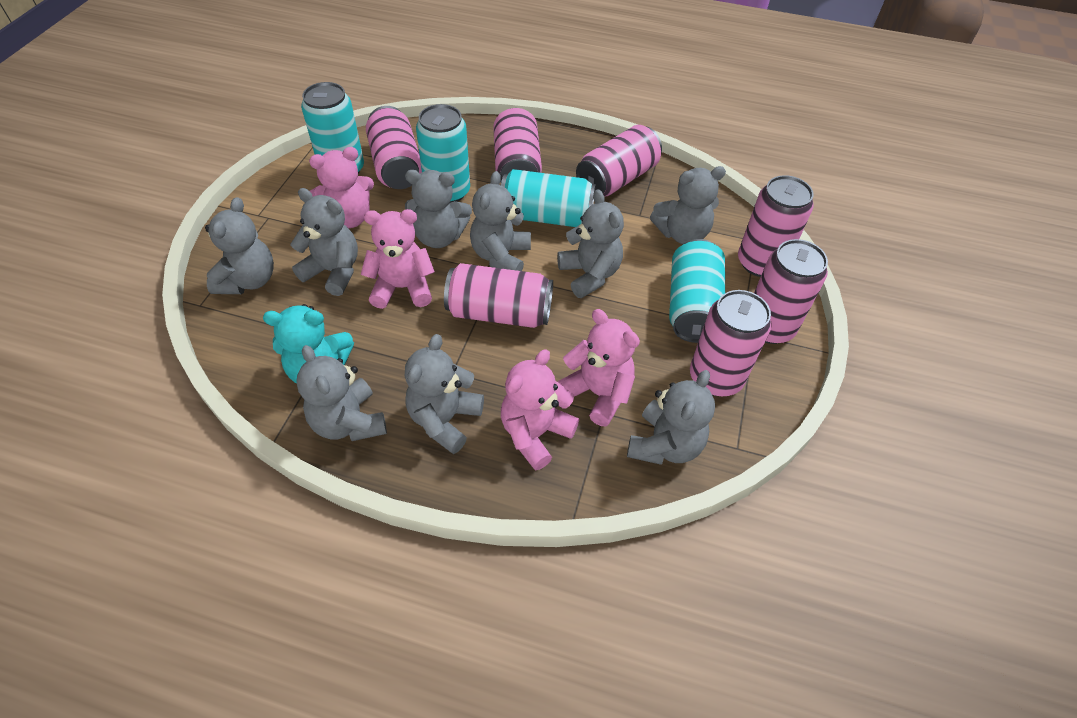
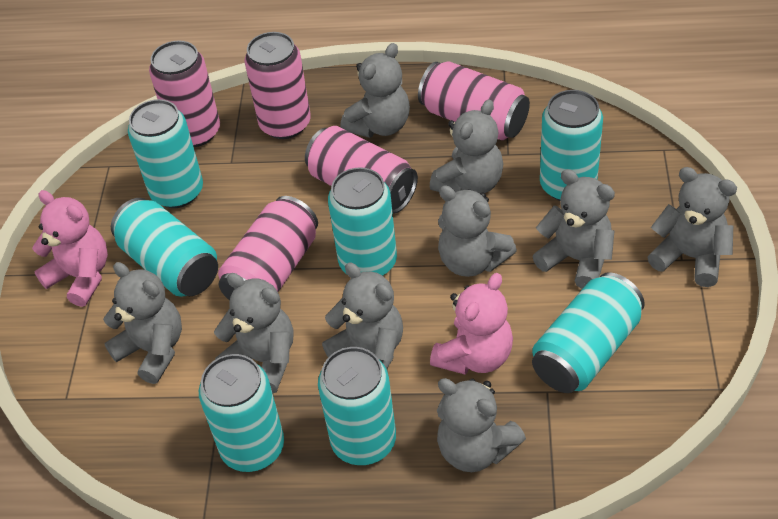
pink can: 7 -> 5
pink teddy bear: 4 -> 2
turquoise can: 4 -> 7
turquoise teddy bear: 1 -> 0

